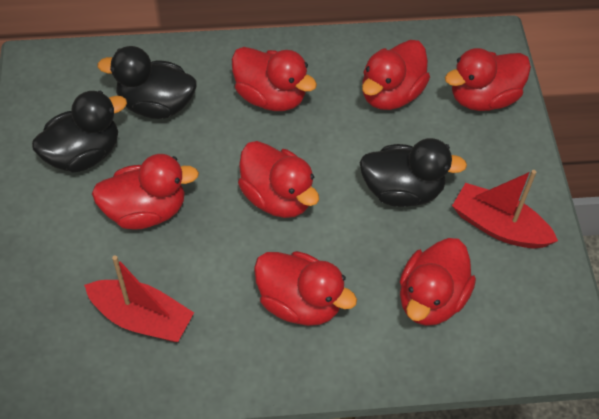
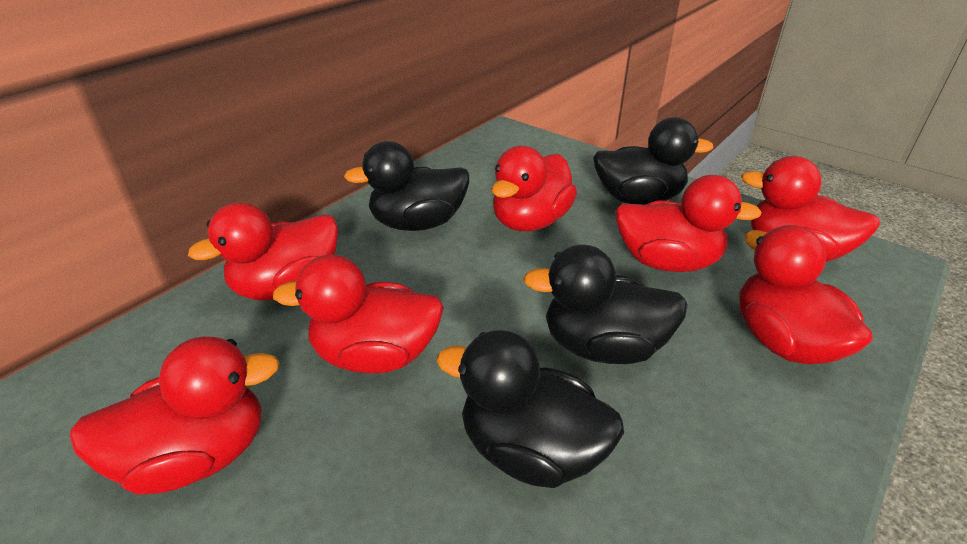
black duck: 3 -> 4
red boat: 2 -> 0

